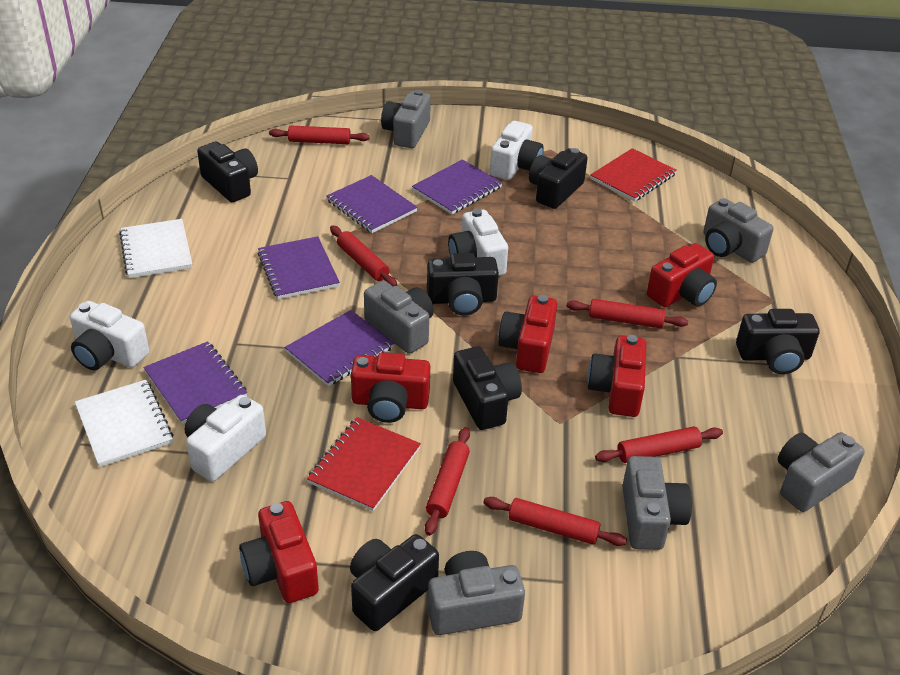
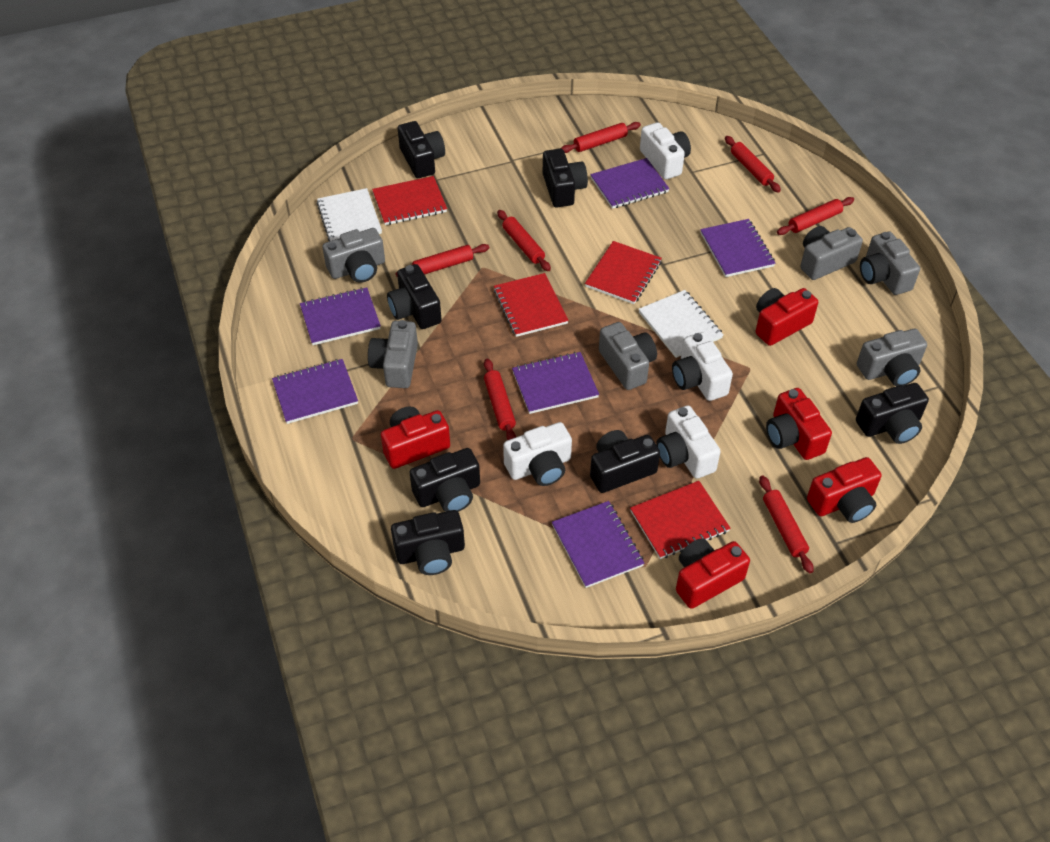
black camera: 6 -> 7
purple notebook: 5 -> 6
red notebook: 2 -> 4
red rolling pin: 6 -> 7

